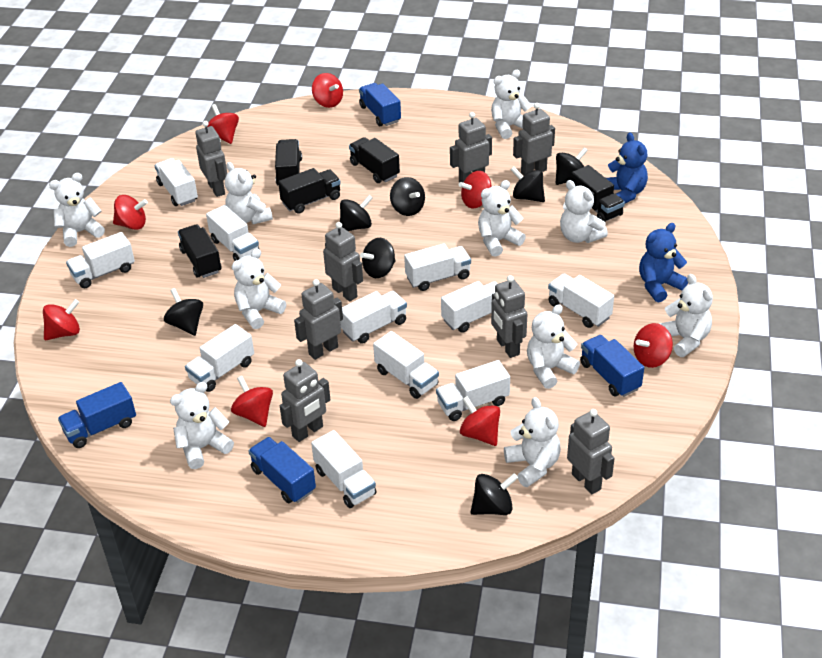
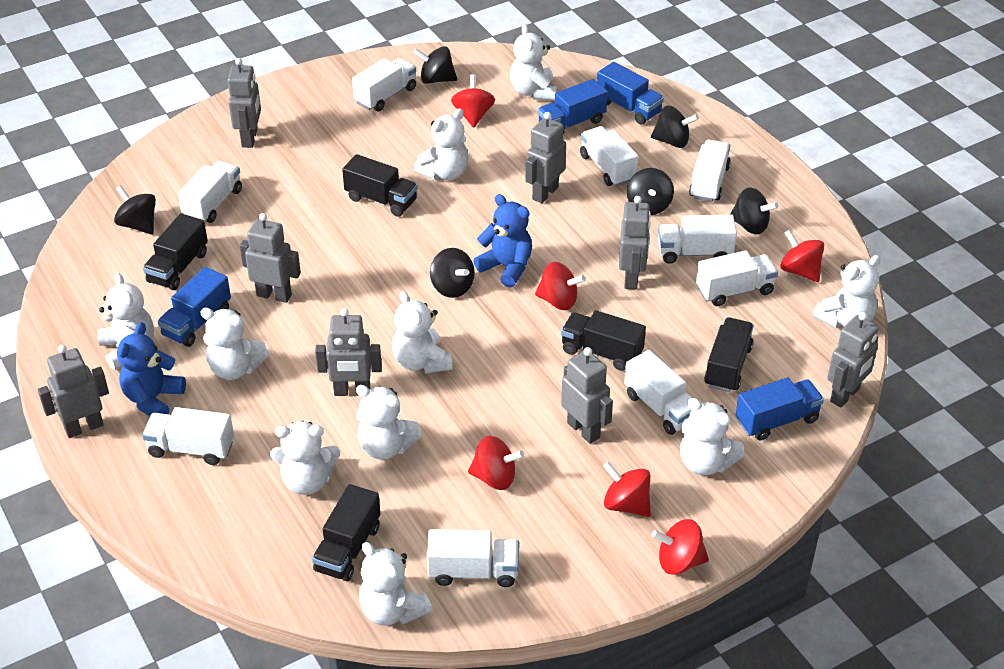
black spinning top: 7 -> 6
red spinning top: 8 -> 6
white truck: 11 -> 9

